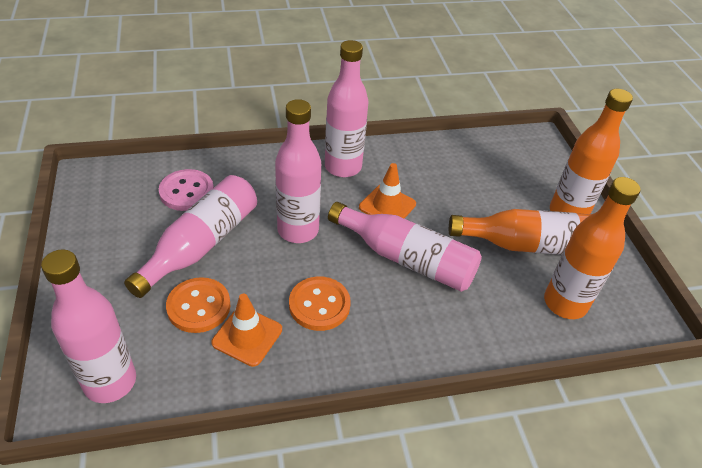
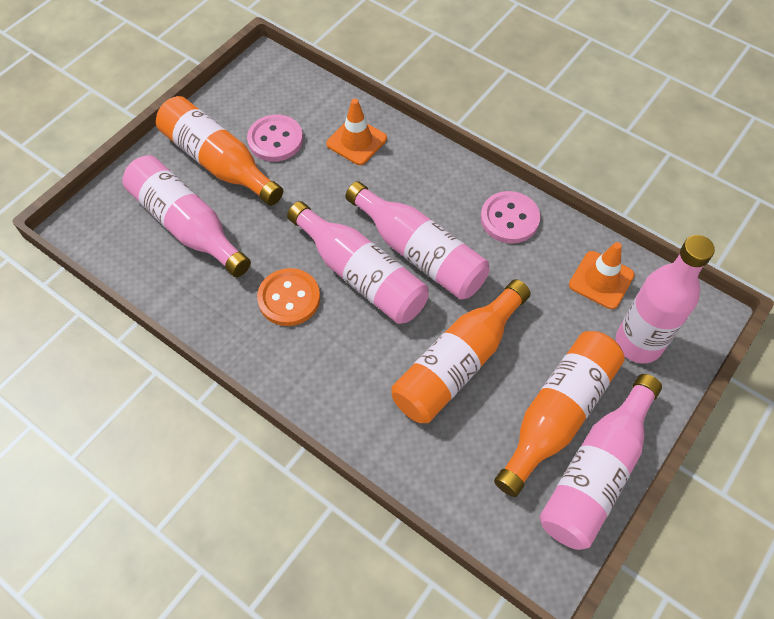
orange button: 2 -> 1
pink button: 1 -> 2

